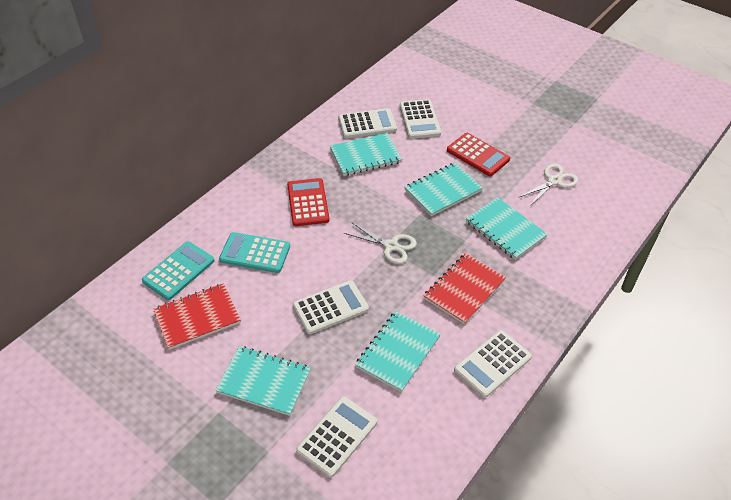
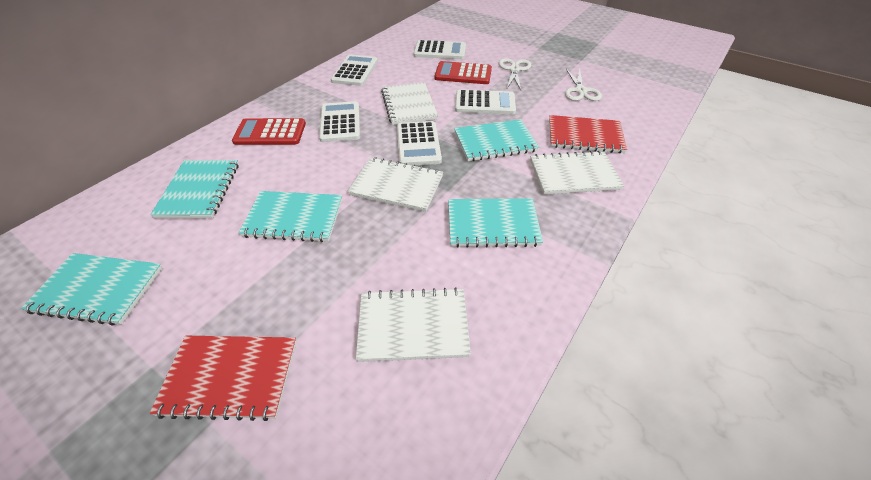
turquoise calculator: 2 -> 0
white notebook: 0 -> 4

